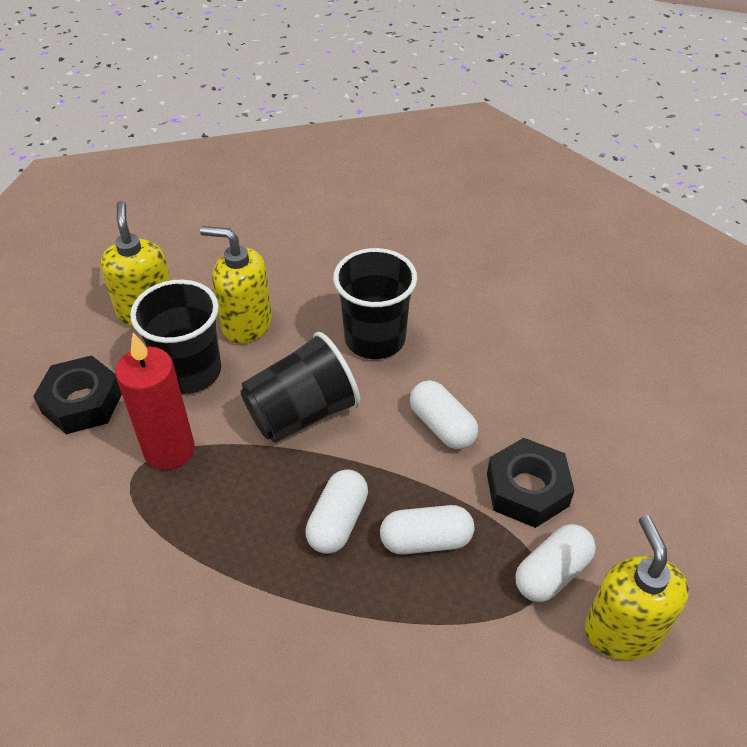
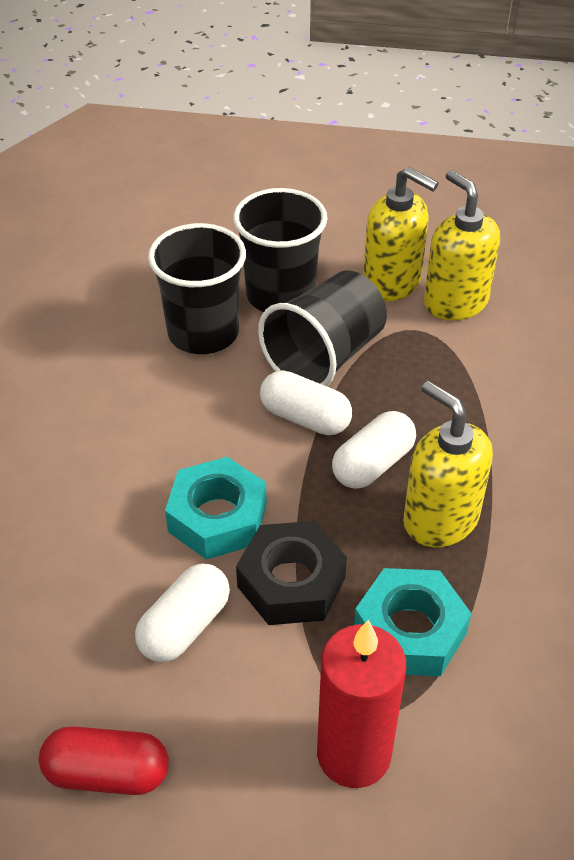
black nut: 2 -> 1
red capsule: 0 -> 1
turquoise nut: 0 -> 2
white capsule: 4 -> 3

